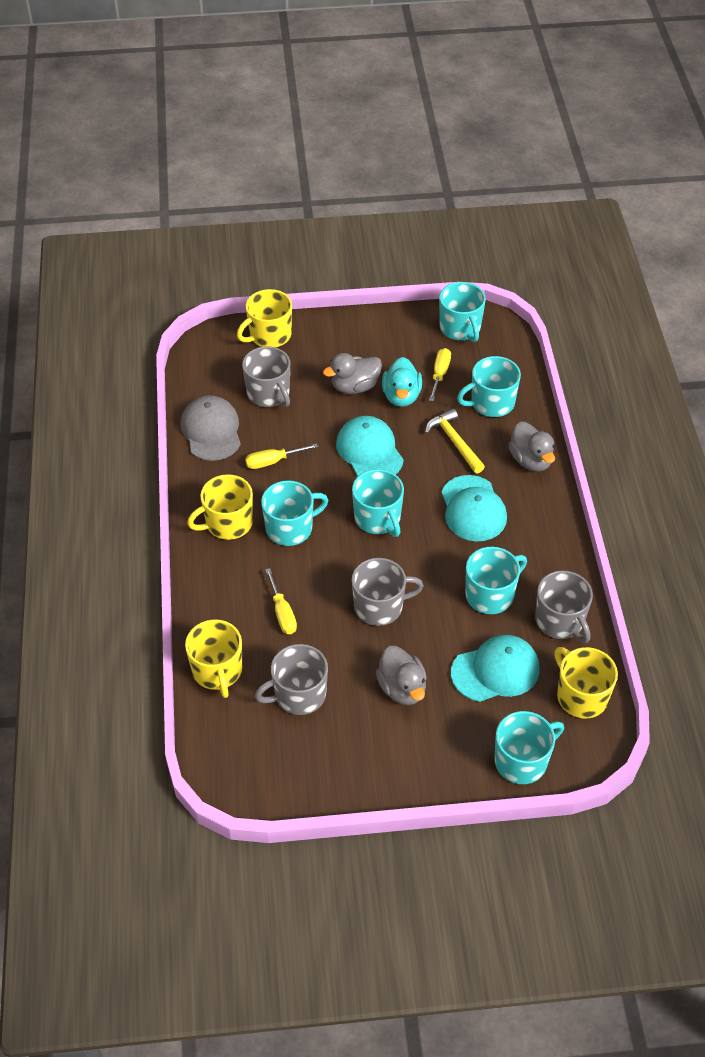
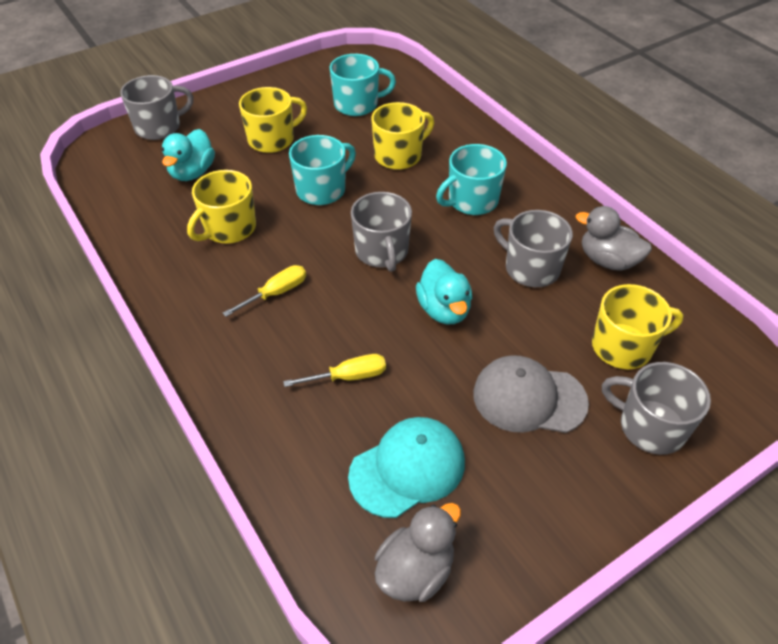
grey duck: 3 -> 2
turquoise cap: 3 -> 1
turquoise duck: 1 -> 2
turquoise mug: 6 -> 3
yellow hammer: 1 -> 0
yellow screwdriver: 3 -> 2

